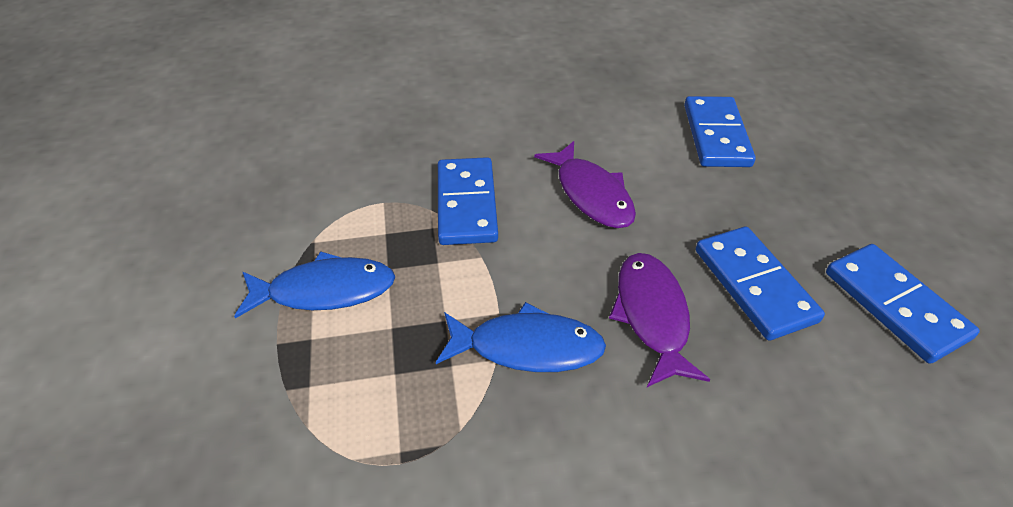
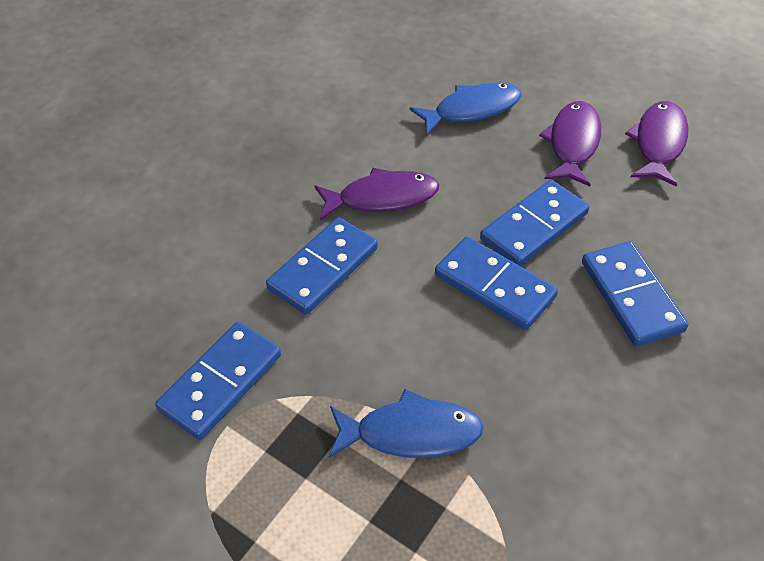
blue domino: 4 -> 5
purple fish: 2 -> 3

